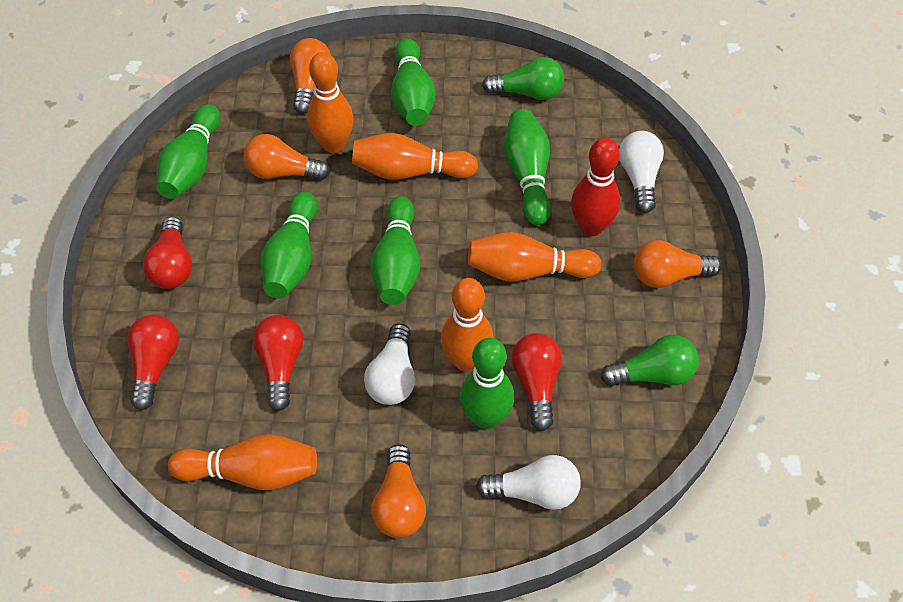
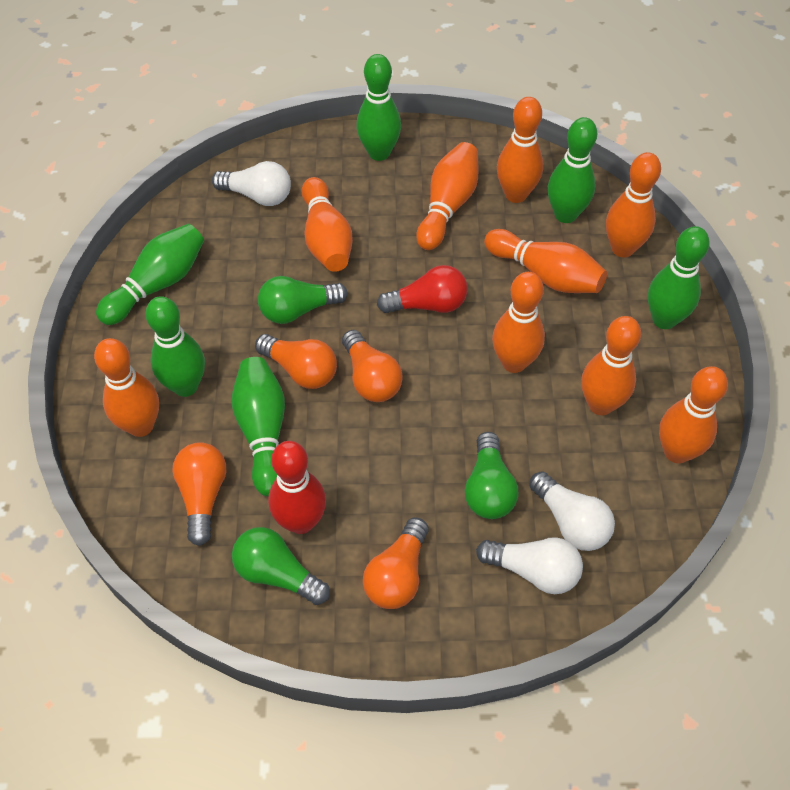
green light bulb: 2 -> 3
orange bowling pin: 5 -> 9
red light bulb: 4 -> 1

